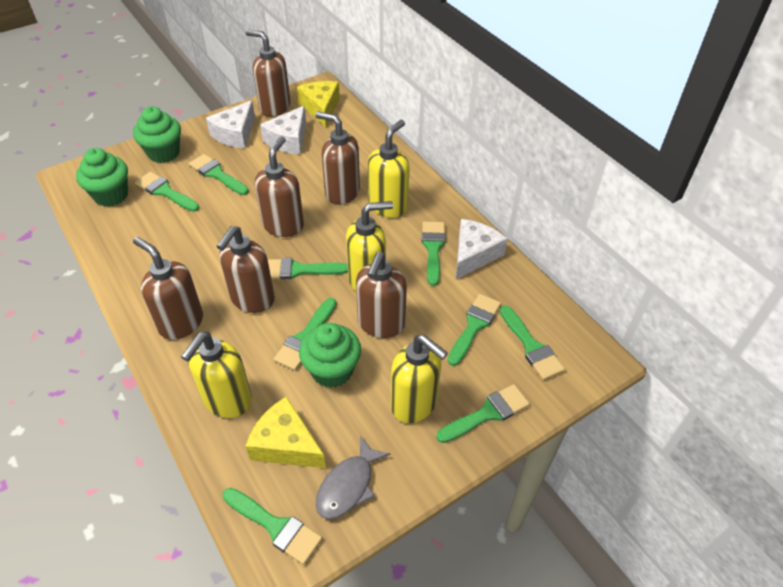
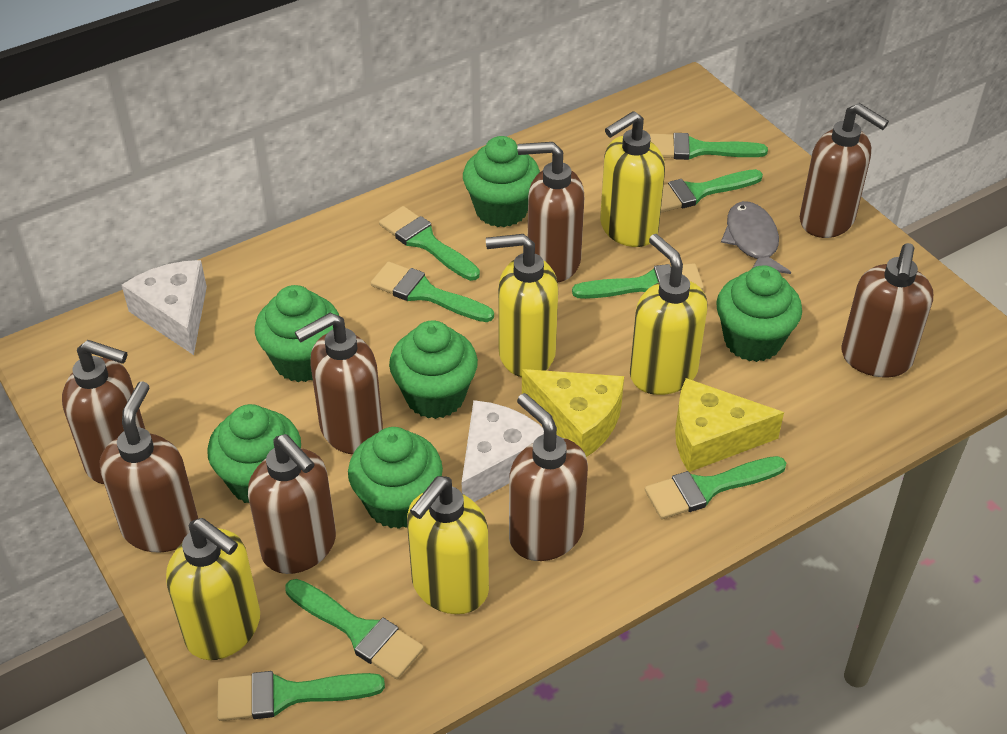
brown soap dispenser: 6 -> 8
green brush: 9 -> 8
green cupcake: 3 -> 6
white cheese: 3 -> 2
yellow soap dispenser: 4 -> 5

